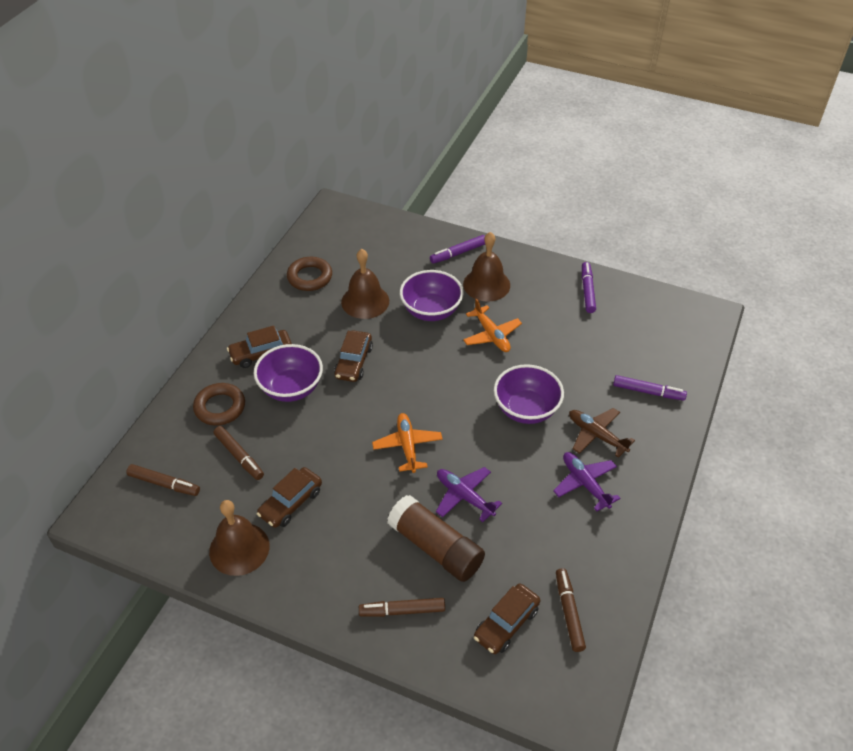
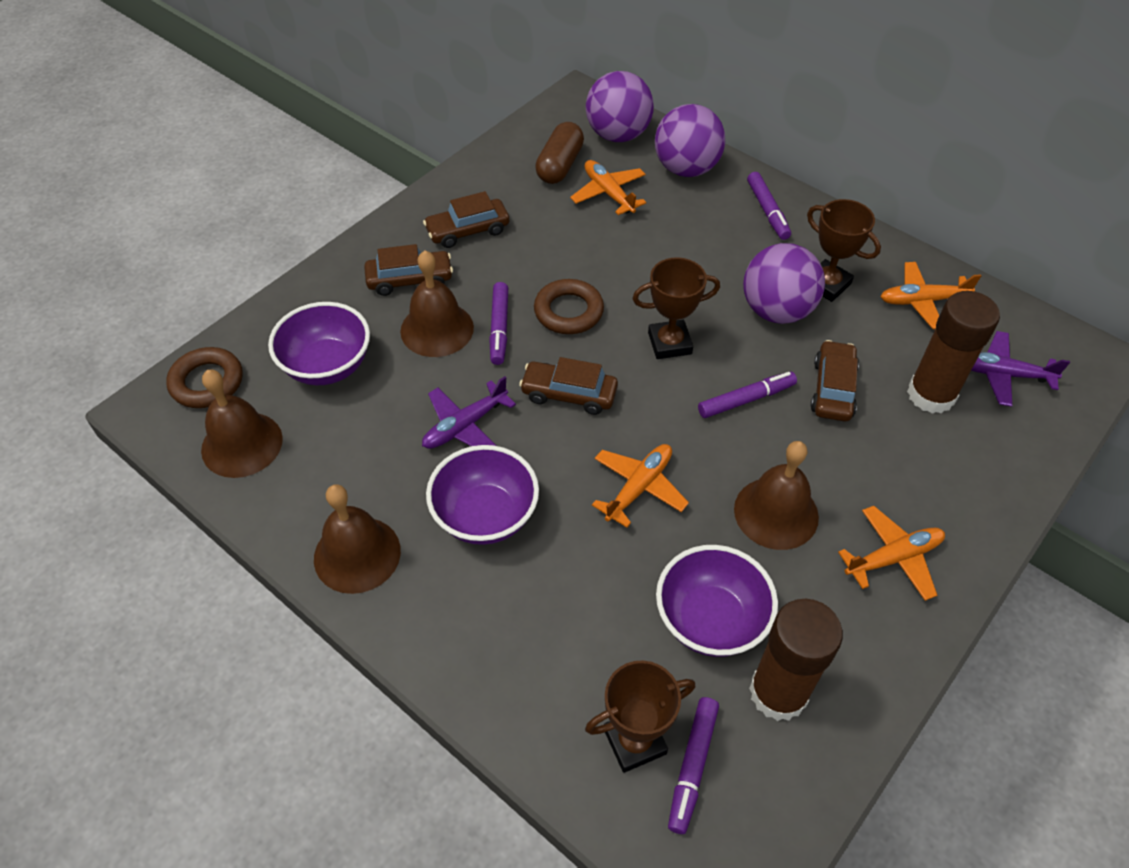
brown bell: 3 -> 4
brown capsule: 0 -> 1
brown glue stick: 1 -> 2
brown marker: 4 -> 0
brown plane: 1 -> 0
brown trophy: 0 -> 3
orange plane: 2 -> 4
purple ball: 0 -> 3
purple marker: 3 -> 4

